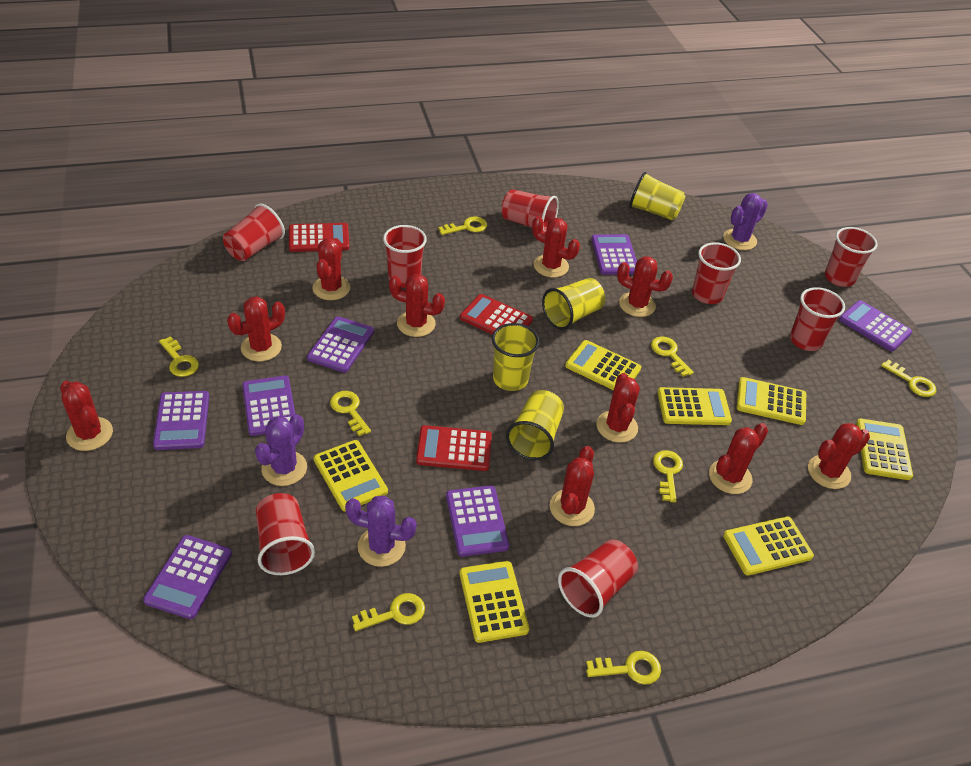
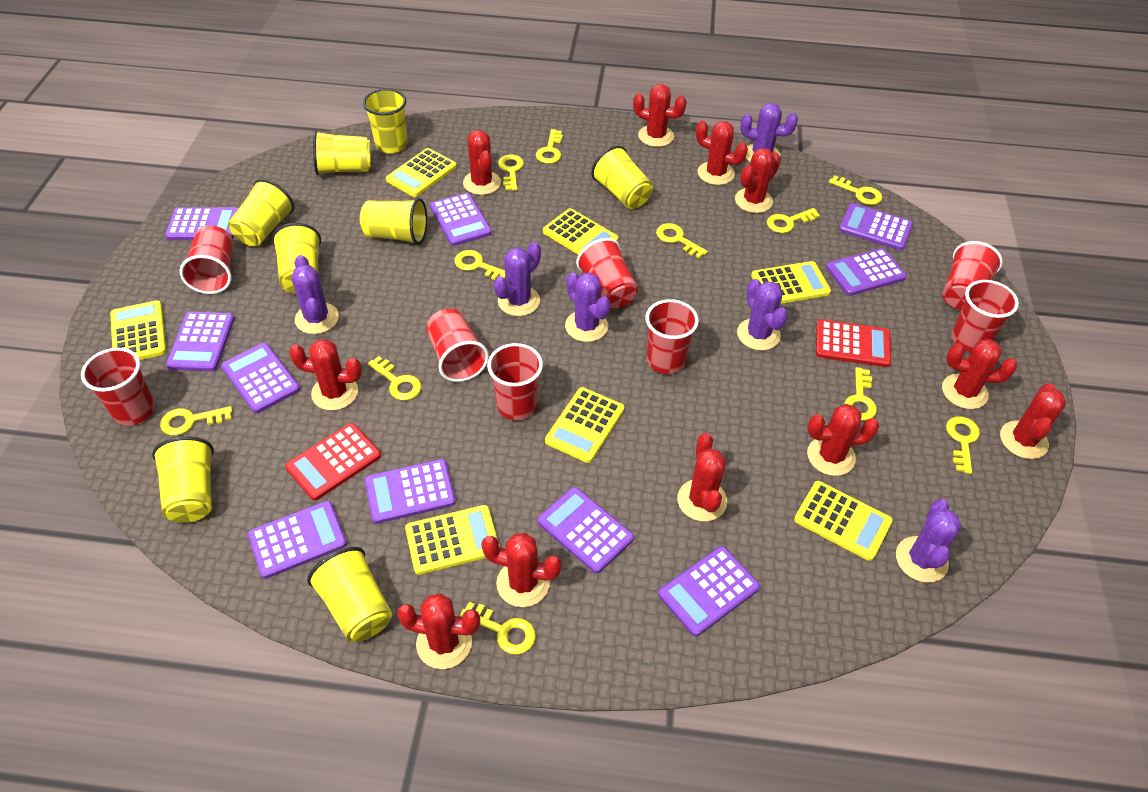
purple cactus: 3 -> 6
purple calculator: 7 -> 10
red cactus: 10 -> 11
red calculator: 3 -> 2
yellow cup: 4 -> 8
yellow key: 8 -> 11

